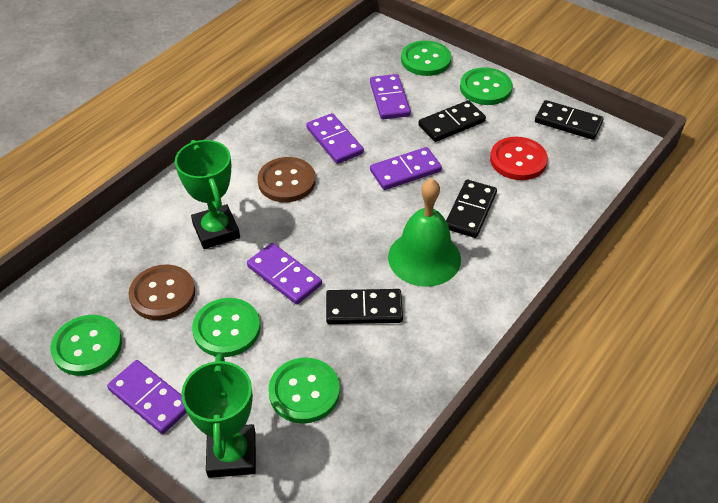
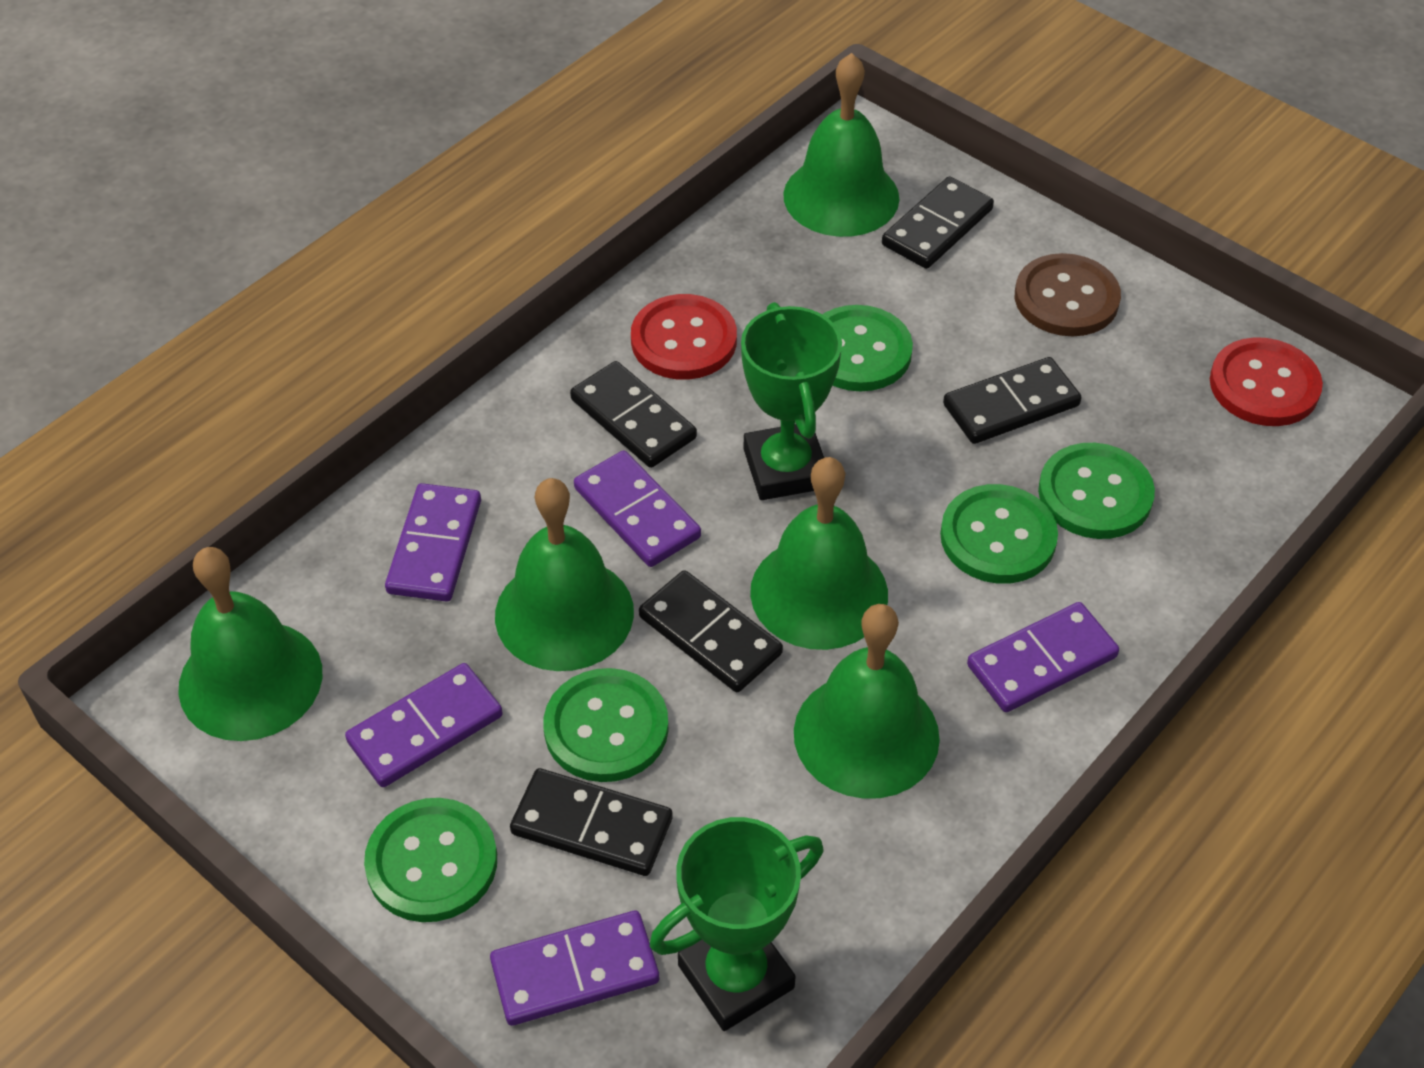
black domino: 4 -> 5
brown button: 2 -> 1
green bell: 1 -> 5
red button: 1 -> 2

